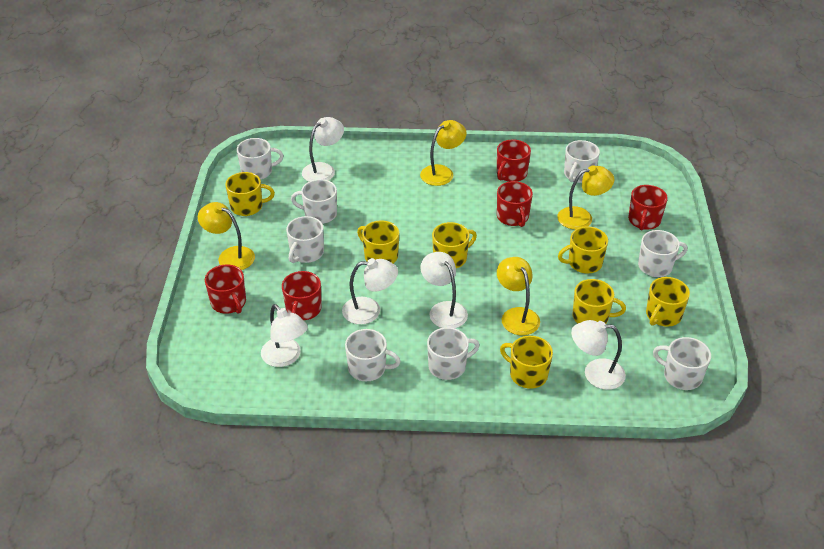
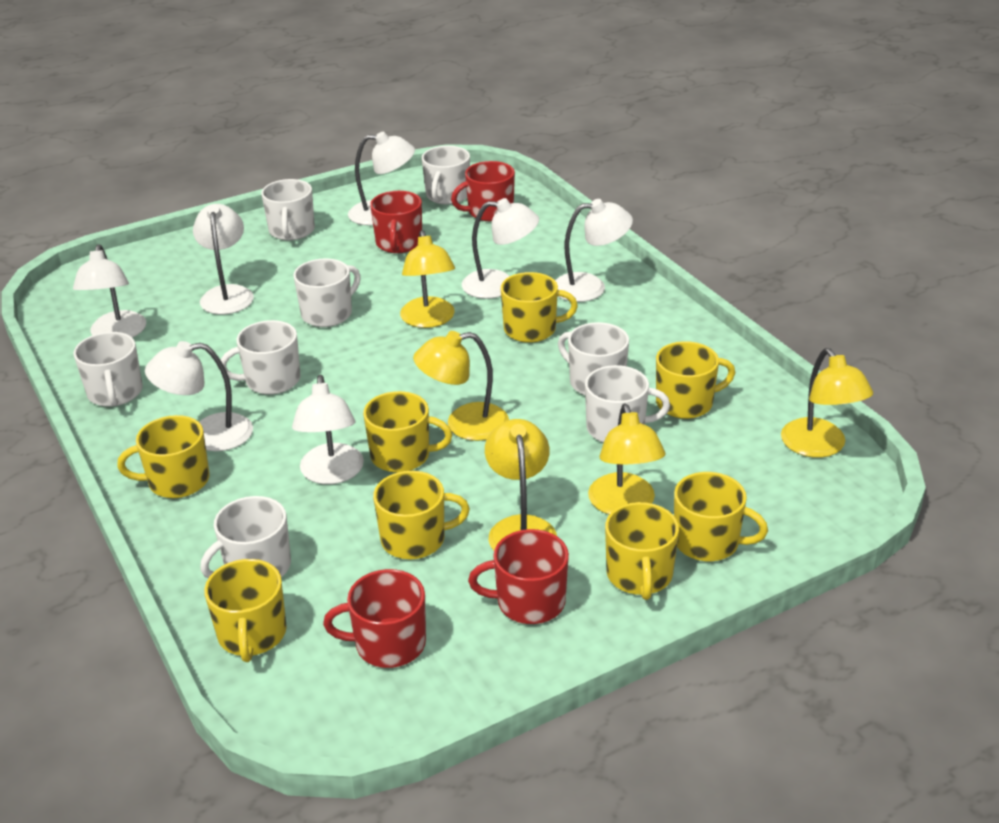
red mug: 5 -> 4
white lamp: 5 -> 7
yellow lamp: 4 -> 5
yellow mug: 7 -> 8

